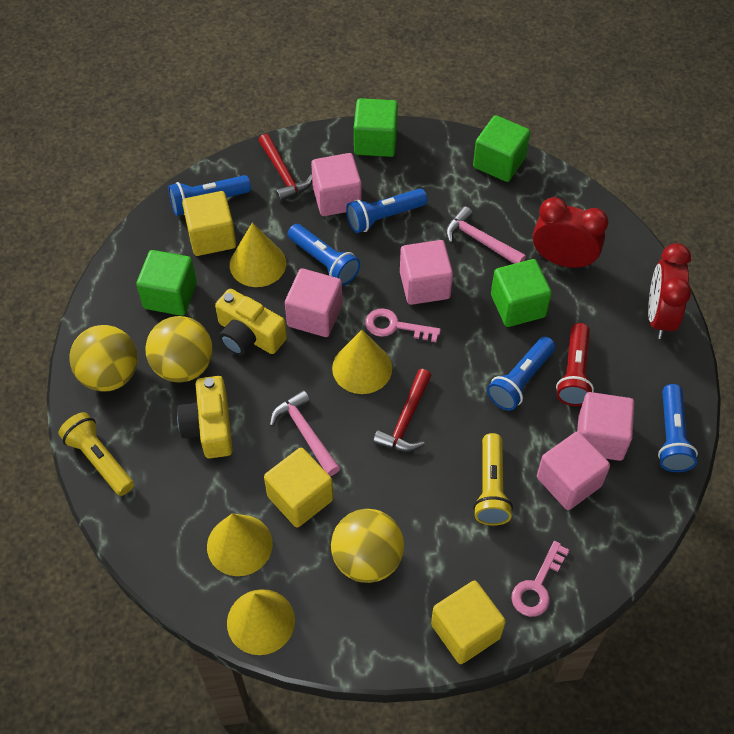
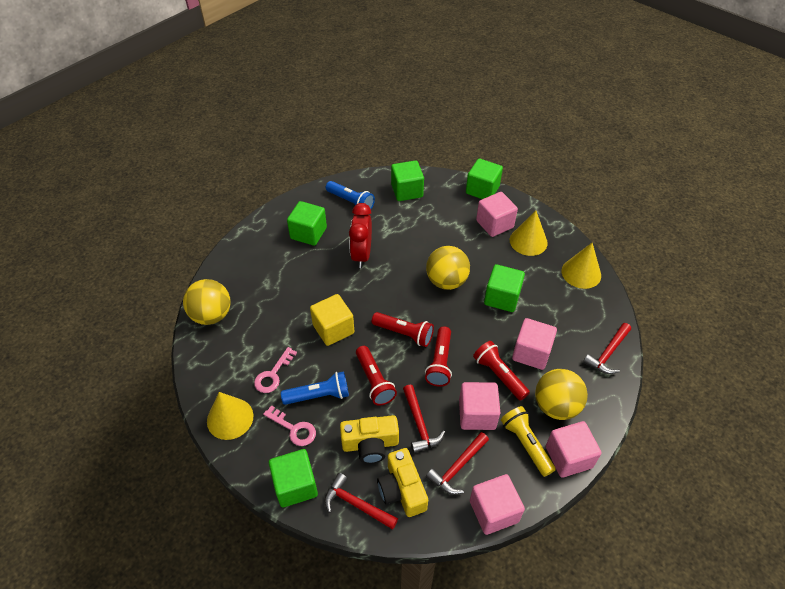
blue flashlight: 5 -> 2
green cube: 4 -> 5
pink hammer: 2 -> 0
red clock: 2 -> 1
red flashlight: 1 -> 4
red hammer: 2 -> 4
yellow cone: 4 -> 3
yellow cube: 3 -> 1
yellow flashlight: 2 -> 1

